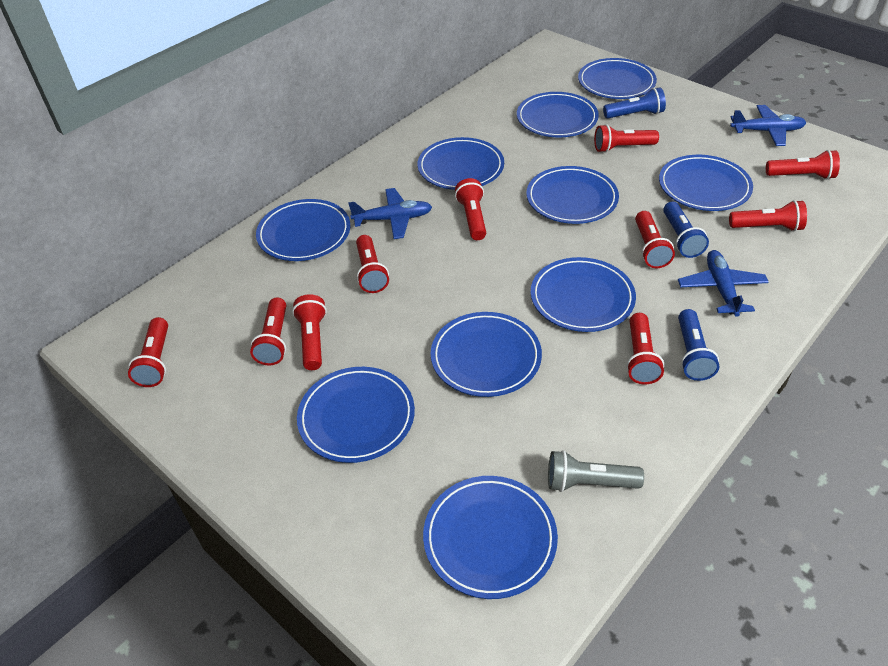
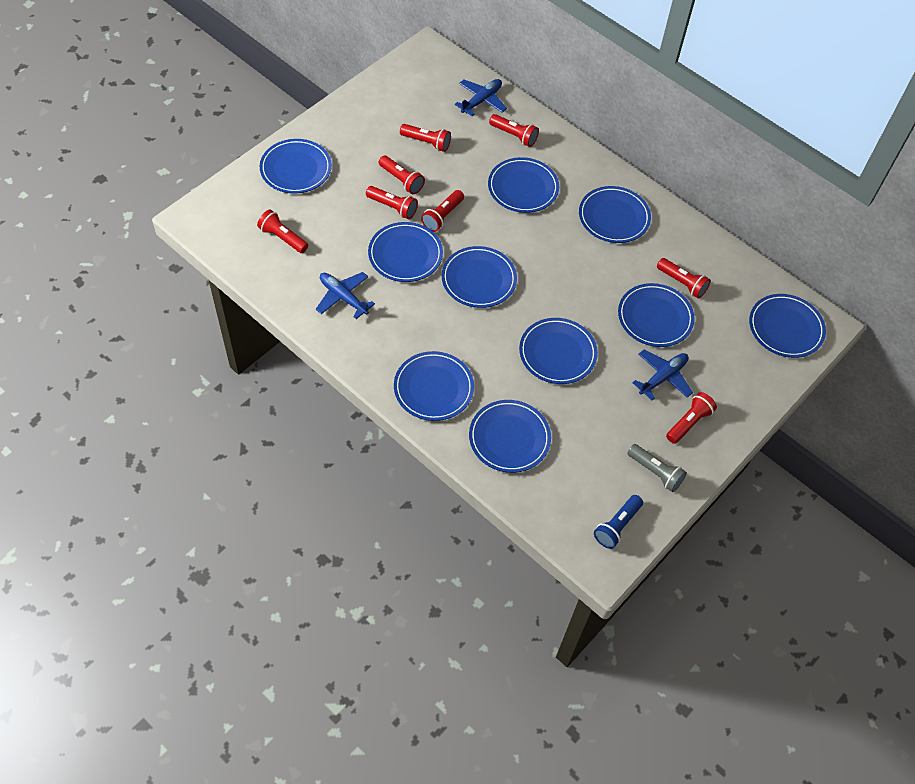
blue flashlight: 3 -> 1
red flashlight: 10 -> 8

